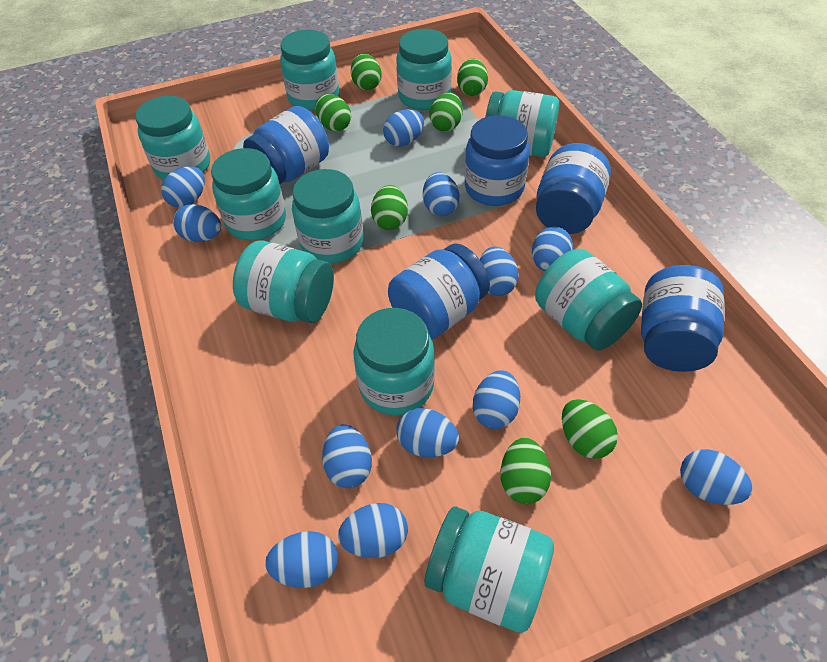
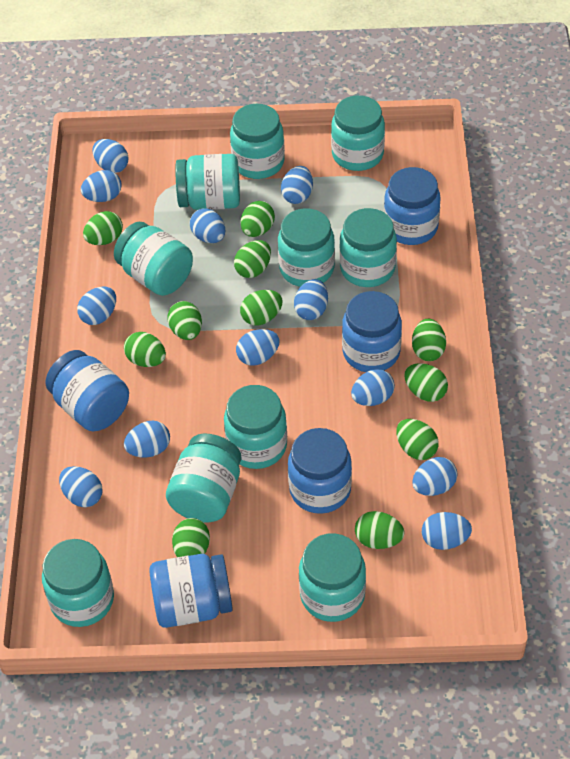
green egg: 7 -> 11

